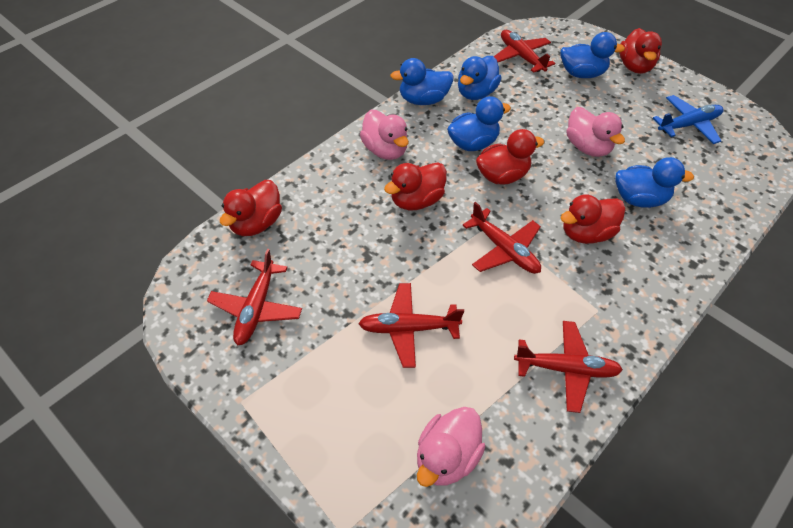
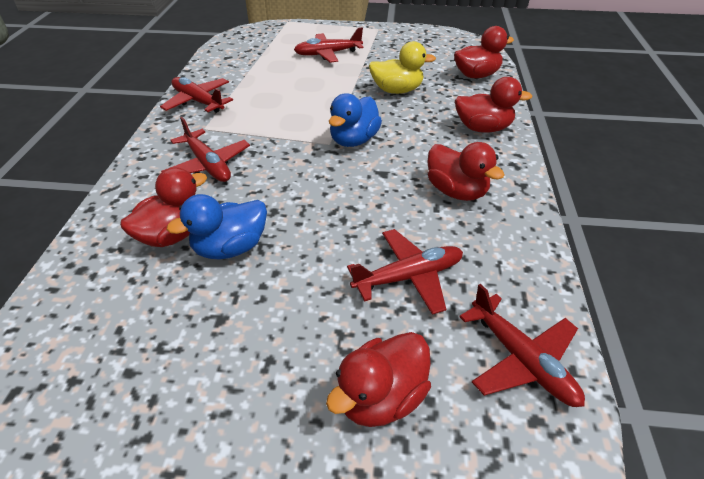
blue duck: 5 -> 2
blue plane: 1 -> 0
pink duck: 3 -> 0
yellow duck: 0 -> 1

